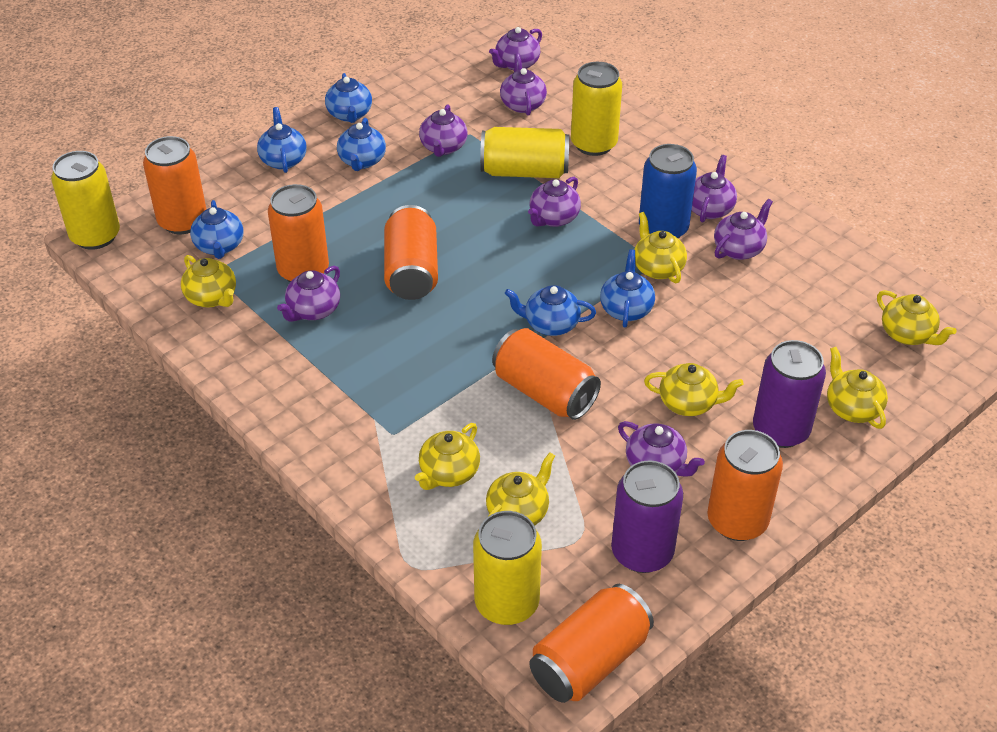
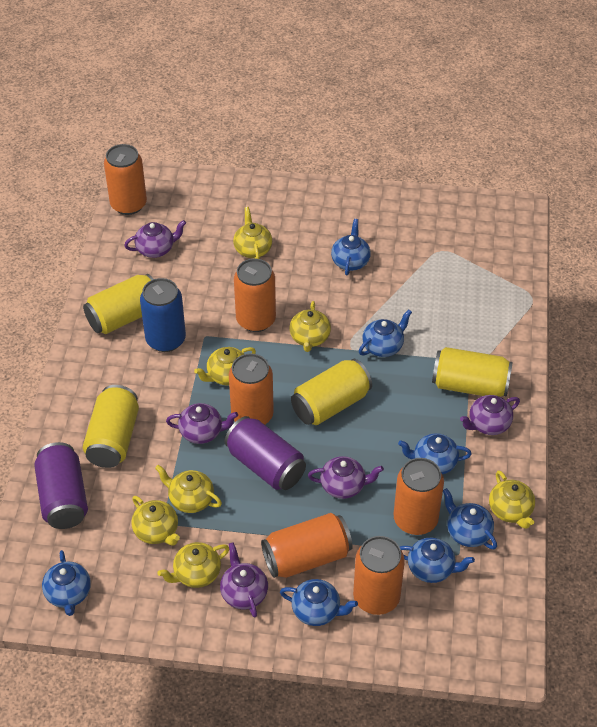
blue teapot: 6 -> 7
purple teapot: 8 -> 5

